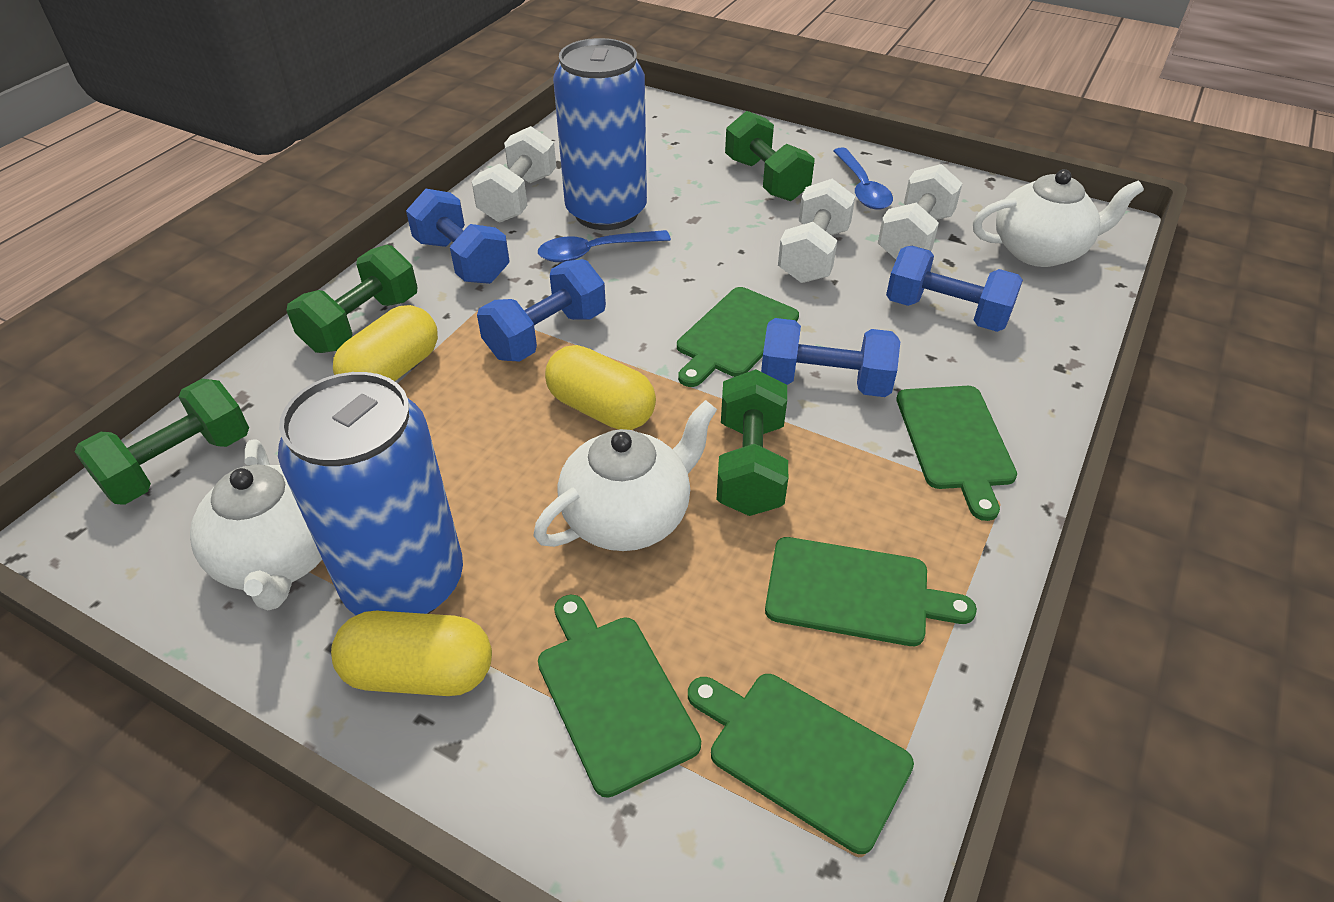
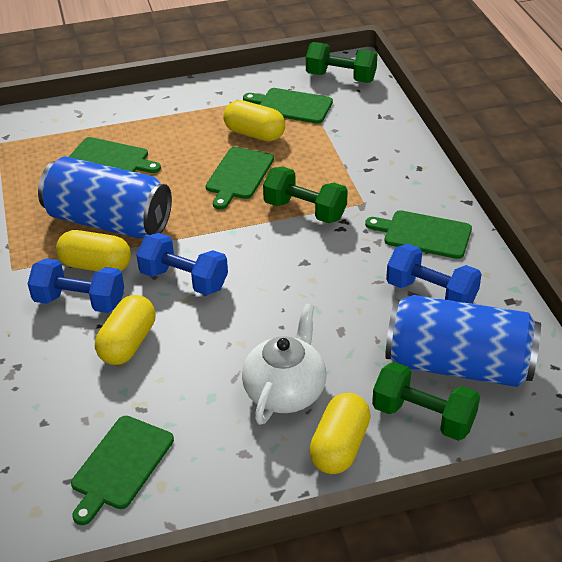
blue dumbbell: 4 -> 3
blue spoon: 2 -> 0
green dumbbell: 4 -> 3
white dumbbell: 3 -> 0
white teapot: 3 -> 1
yellow capsule: 3 -> 4

